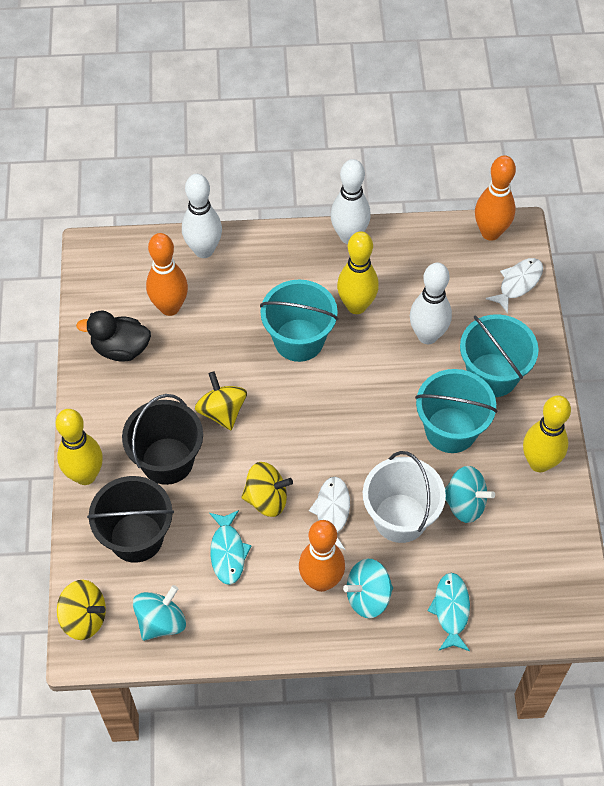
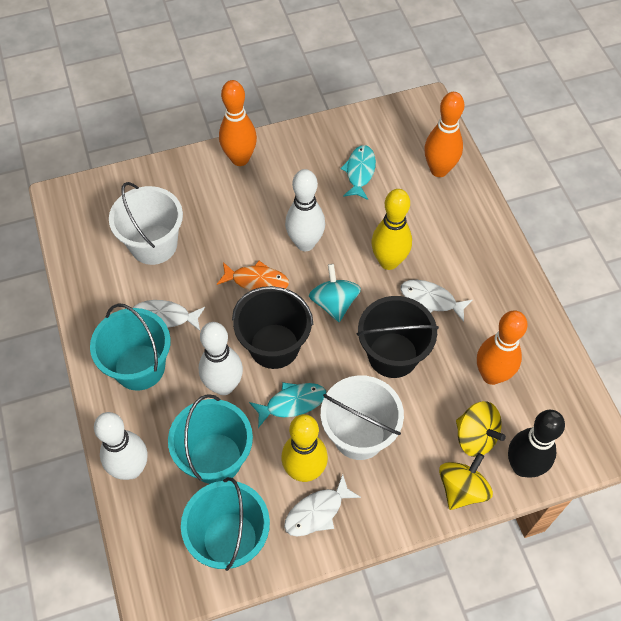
black bowling pin: 0 -> 1
black duck: 1 -> 0
orange fish: 0 -> 1
turquoise spinning top: 3 -> 1
white bucket: 1 -> 2
white fish: 2 -> 3
yellow bowling pin: 3 -> 2
yellow spinning top: 3 -> 2

